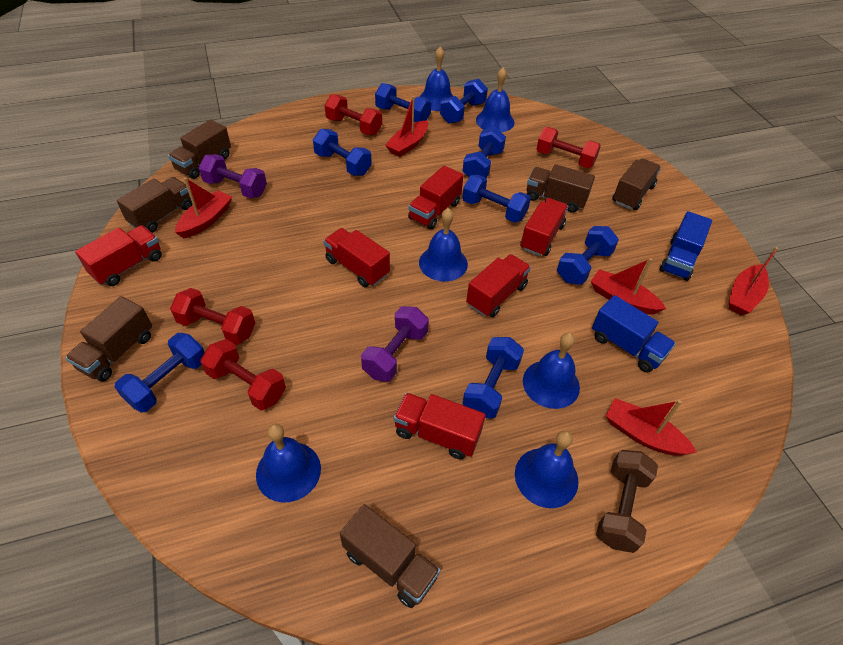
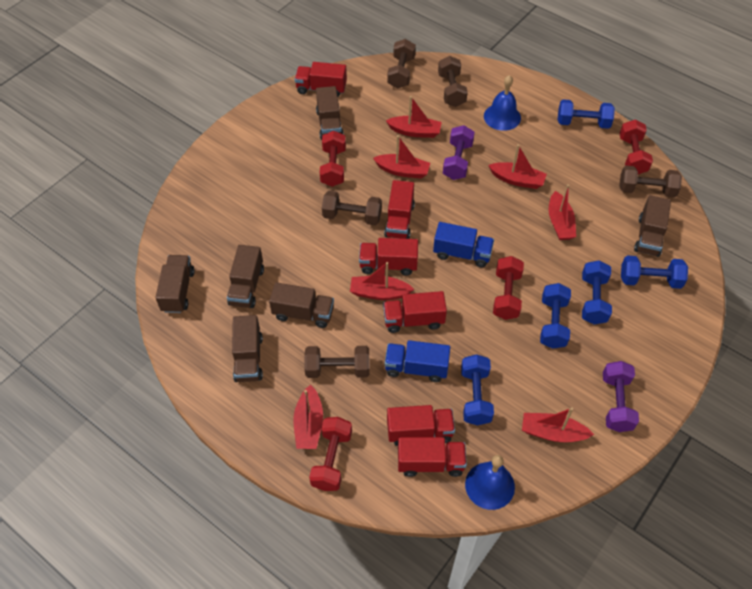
blue bell: 6 -> 2
blue dumbbell: 8 -> 5
brown dumbbell: 1 -> 5
red boat: 5 -> 7

